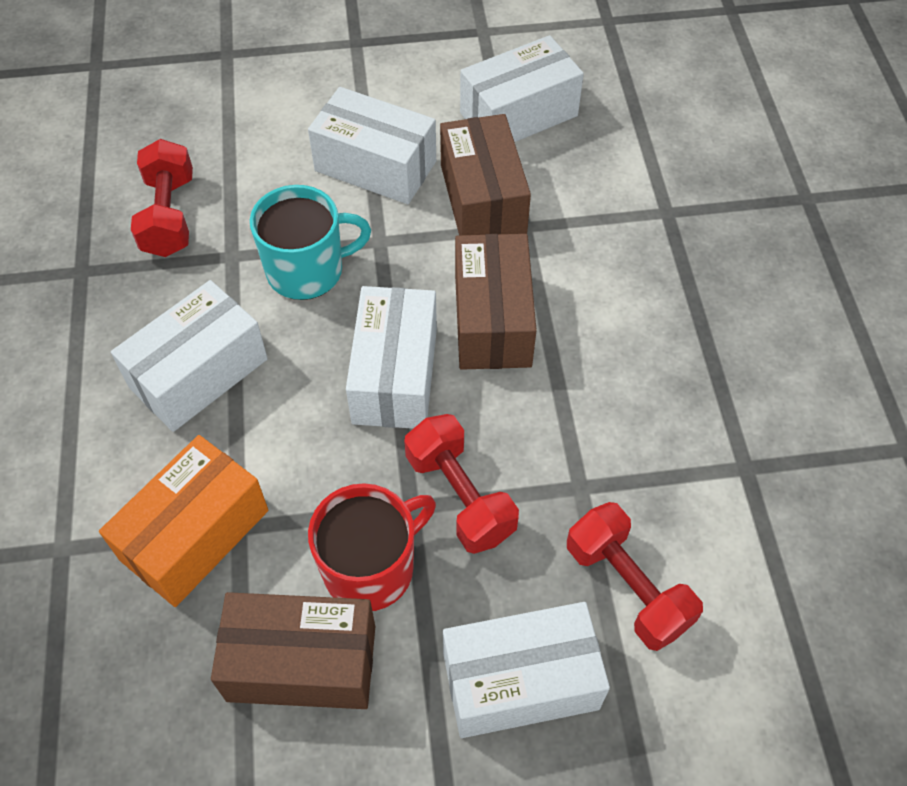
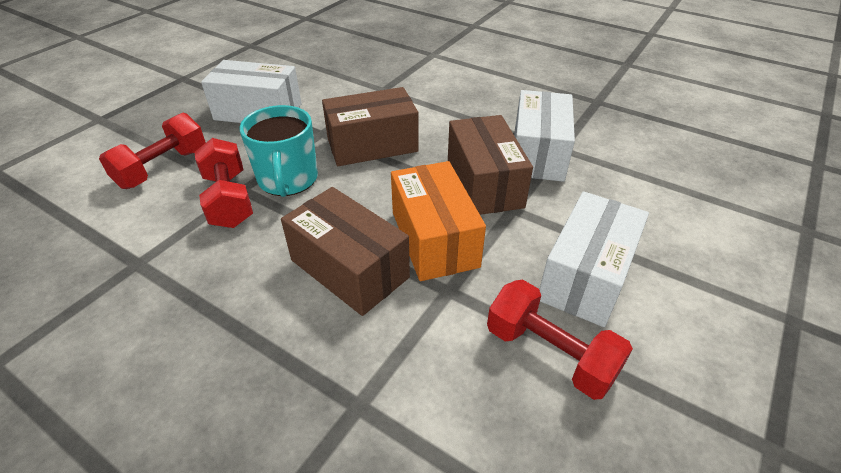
red mug: 1 -> 0
white box: 5 -> 3

